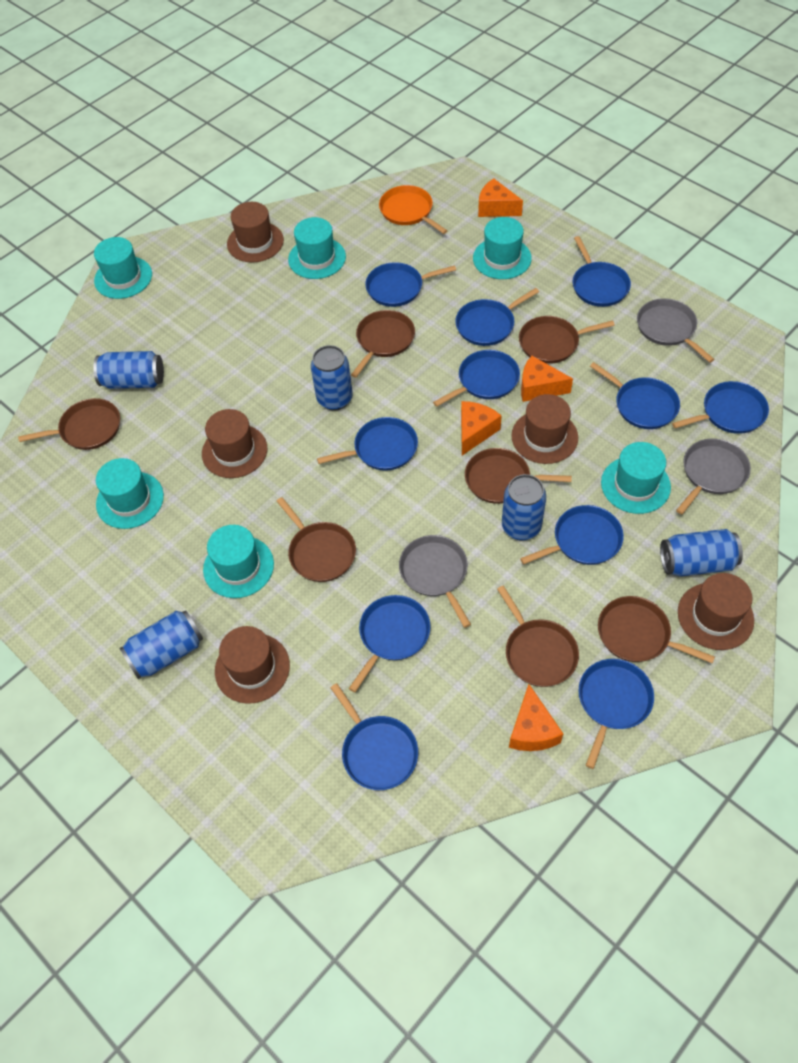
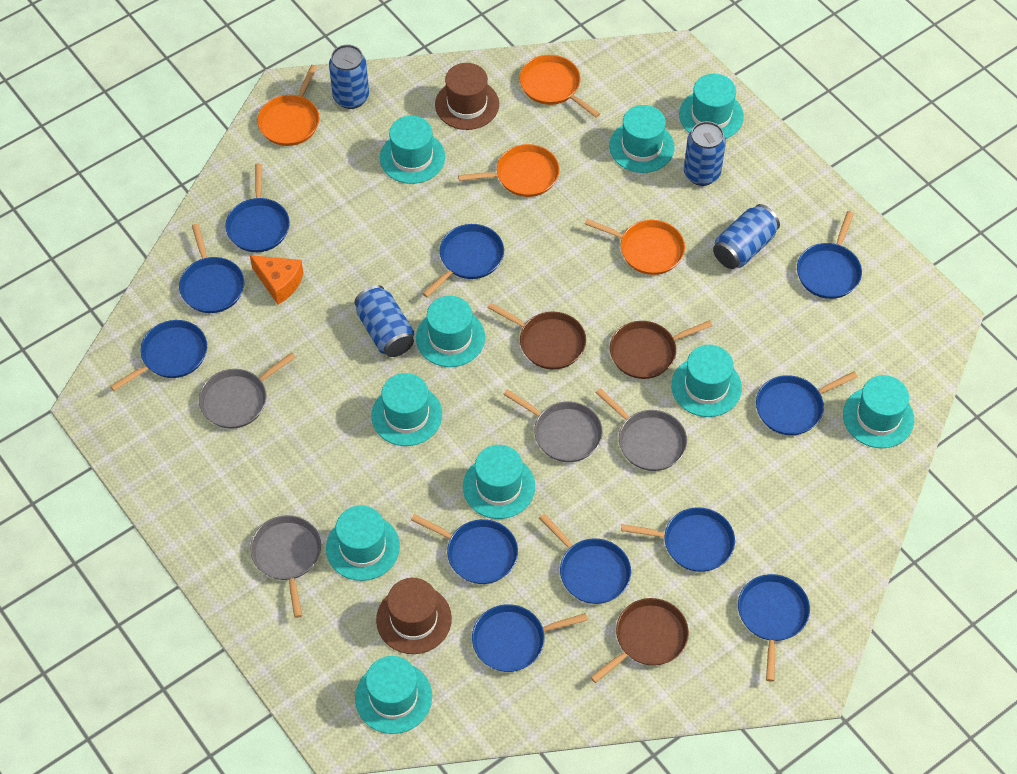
blue can: 5 -> 4
brown hat: 5 -> 2
brown pan: 7 -> 3
grey pan: 3 -> 4
orange cheese: 4 -> 1
orange pan: 1 -> 4
turquoise hat: 6 -> 10

